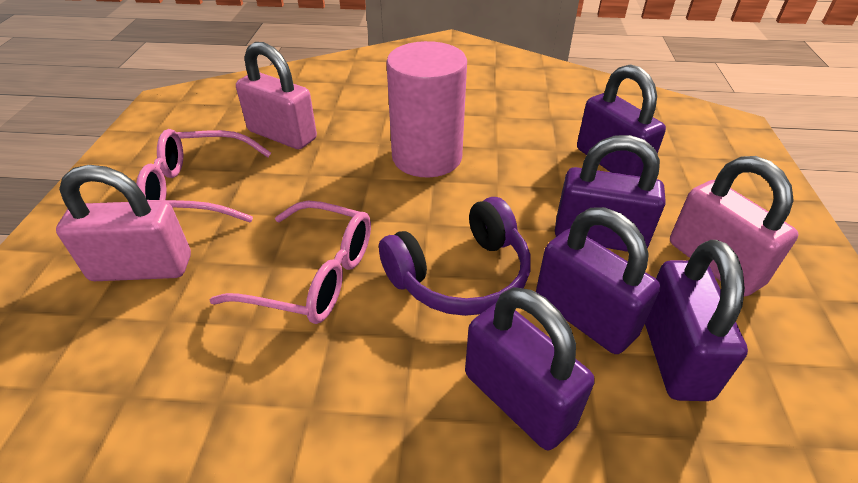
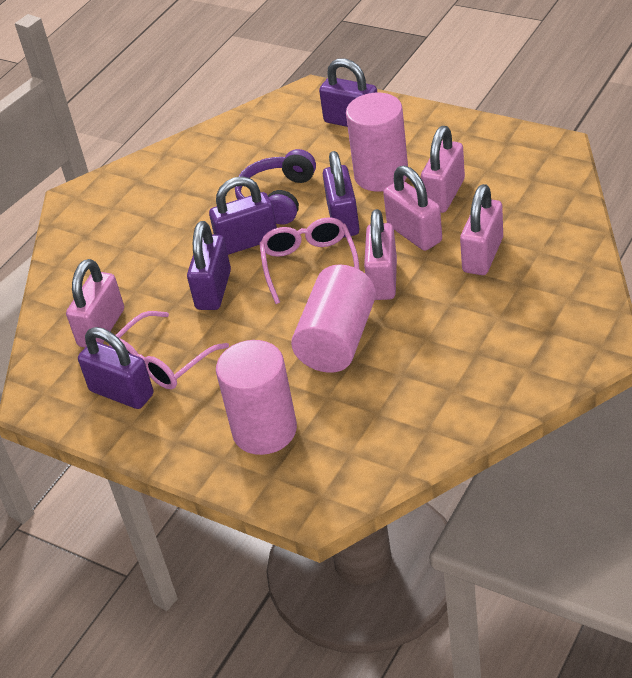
pink cylinder: 1 -> 3
pink padlock: 3 -> 5

